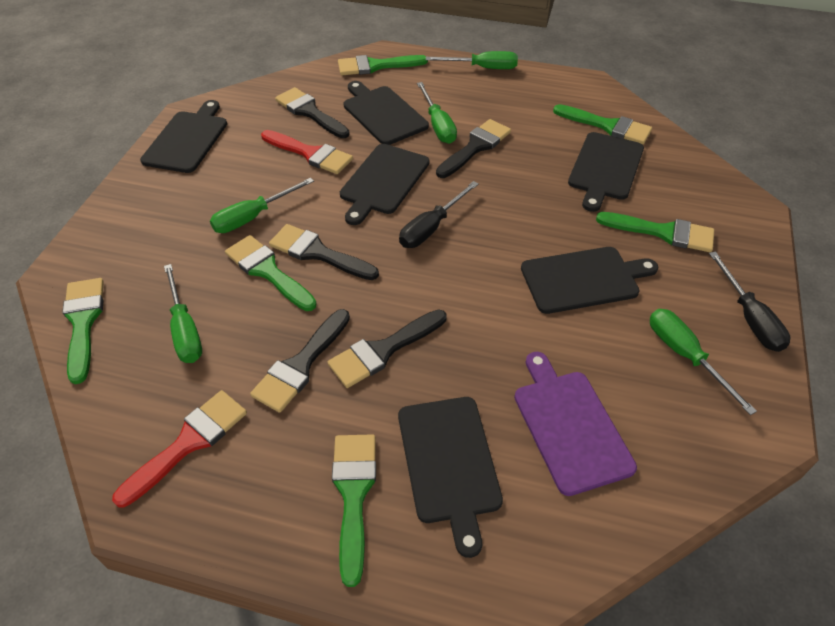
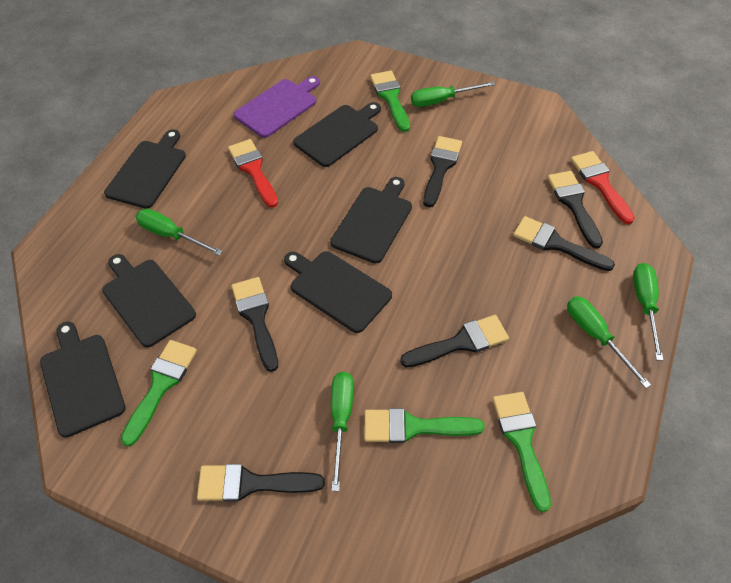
black brush: 5 -> 6
black screwdriver: 2 -> 0
green brush: 6 -> 4

